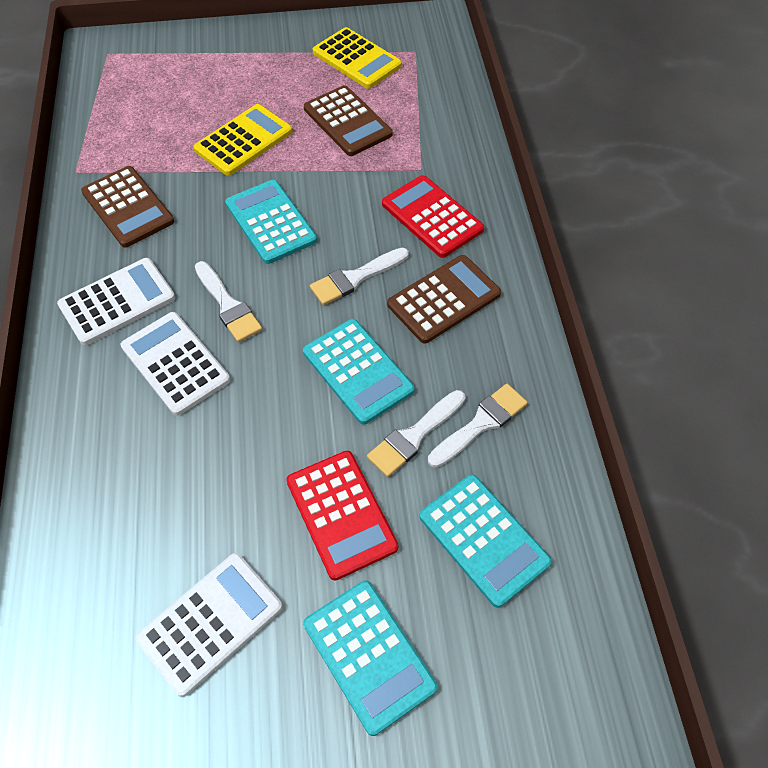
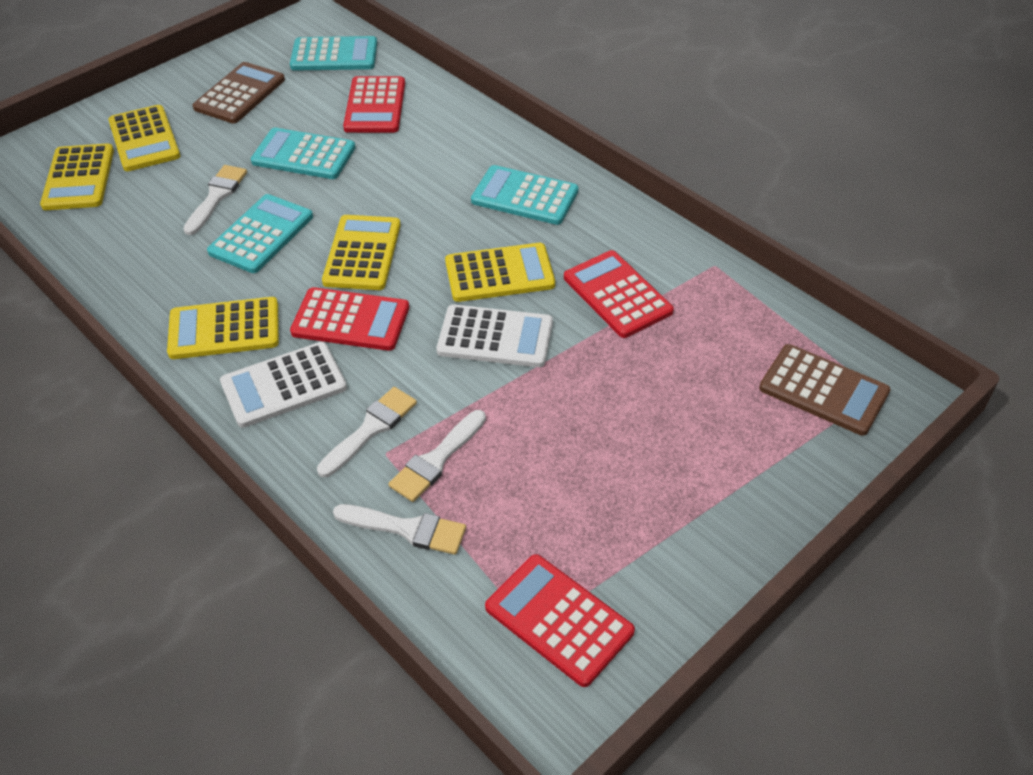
brown calculator: 3 -> 2
red calculator: 2 -> 4
white calculator: 3 -> 2
yellow calculator: 2 -> 5

